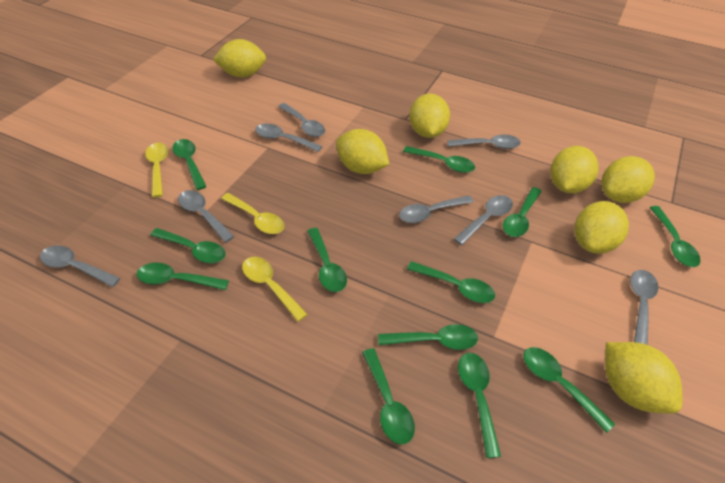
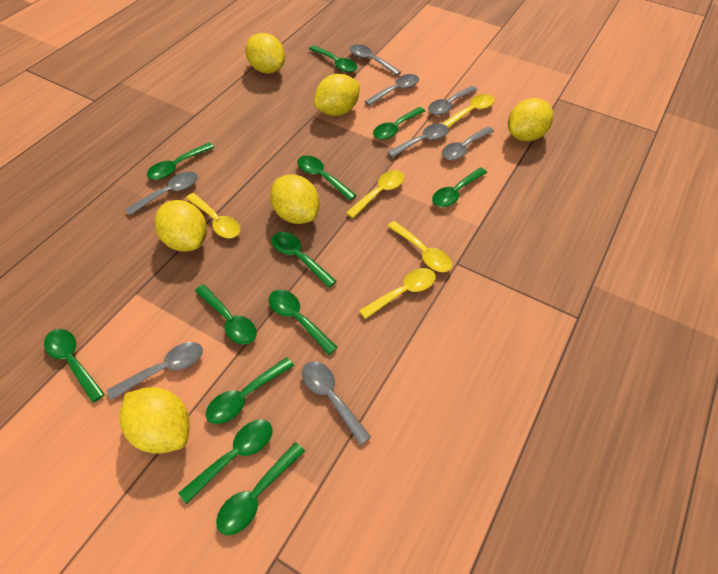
yellow lemon: 7 -> 6
yellow spoon: 3 -> 5

